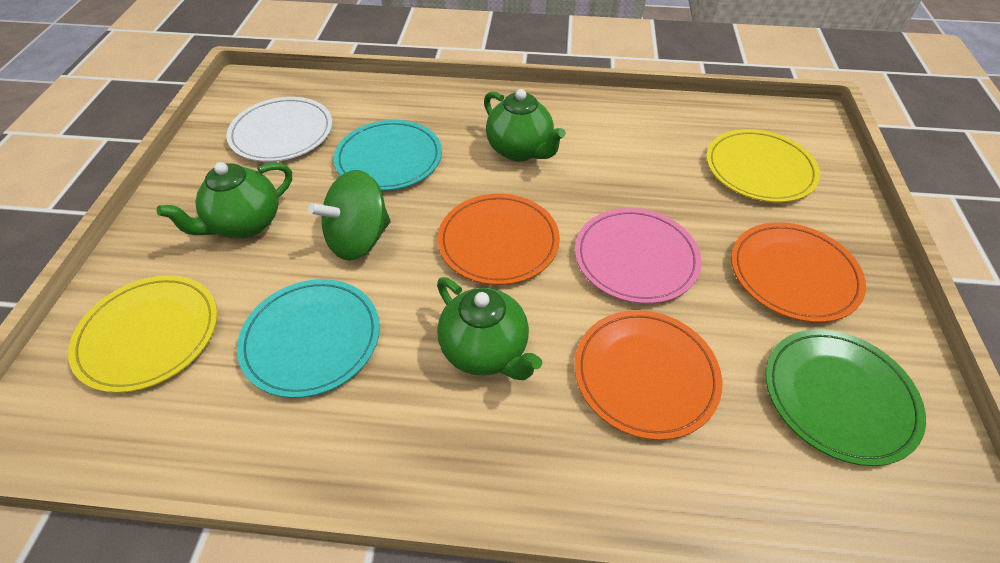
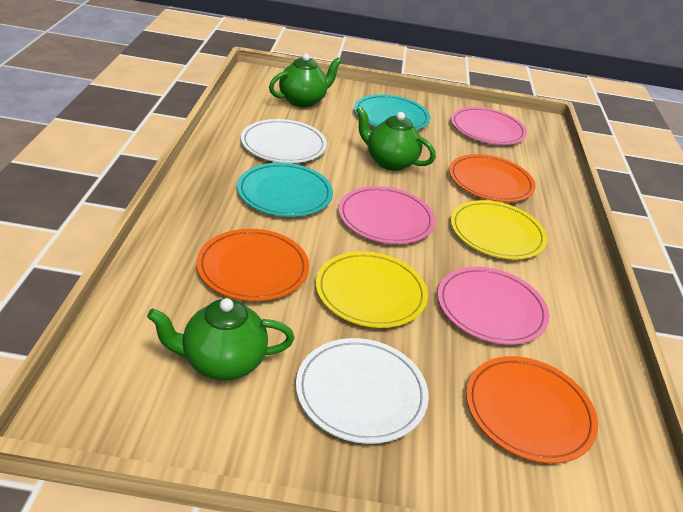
green plate: 1 -> 0
green spinning top: 1 -> 0
pink plate: 1 -> 3
white plate: 1 -> 2

